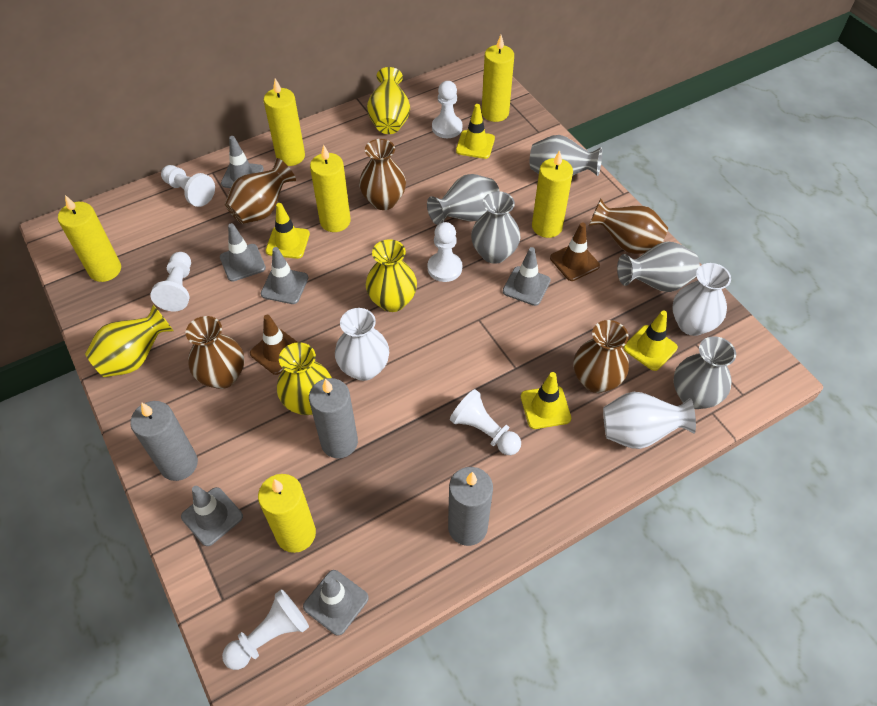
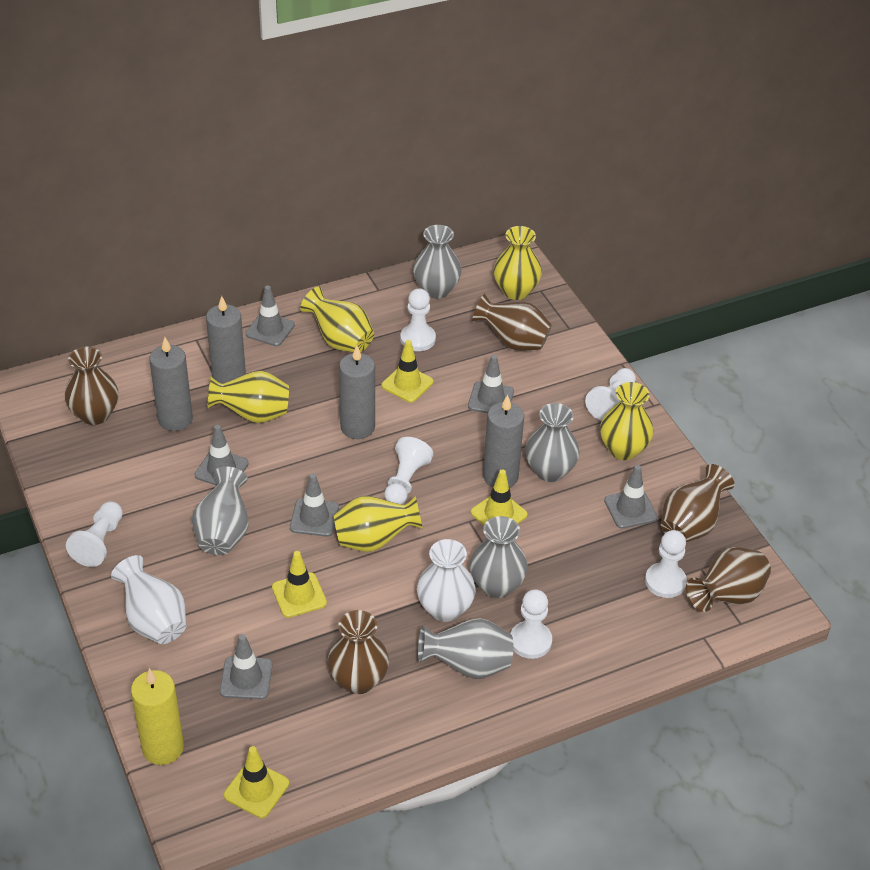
brown traffic cone: 2 -> 0
grey candle: 3 -> 4
white vase: 3 -> 2
yellow candle: 6 -> 1
yellow vase: 4 -> 5

